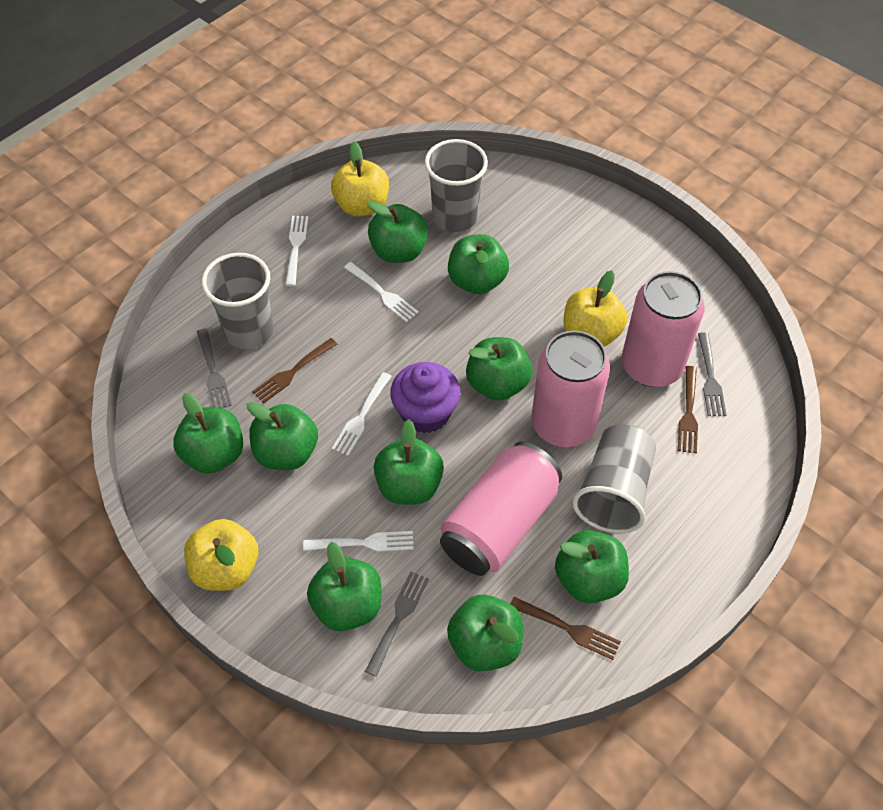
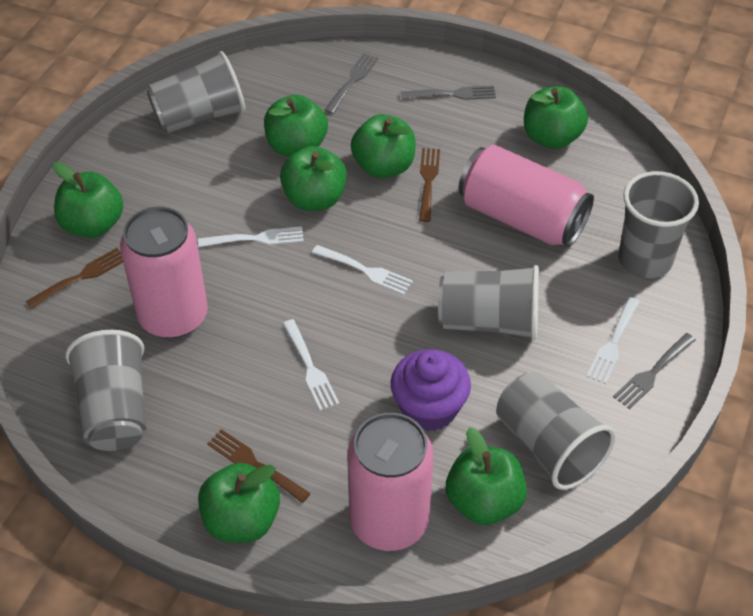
green apple: 9 -> 7
grey cup: 3 -> 5
yellow apple: 3 -> 0

